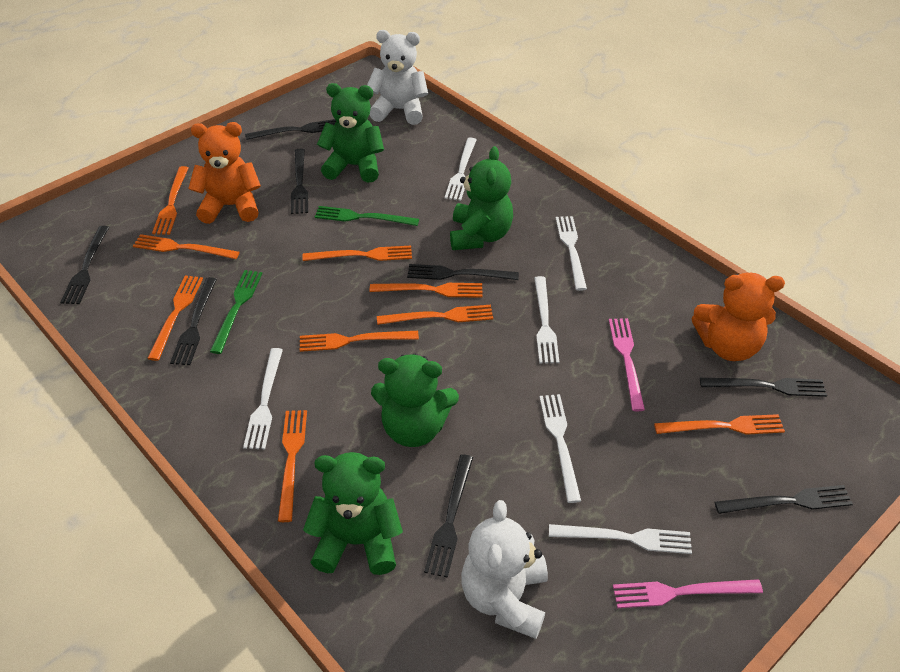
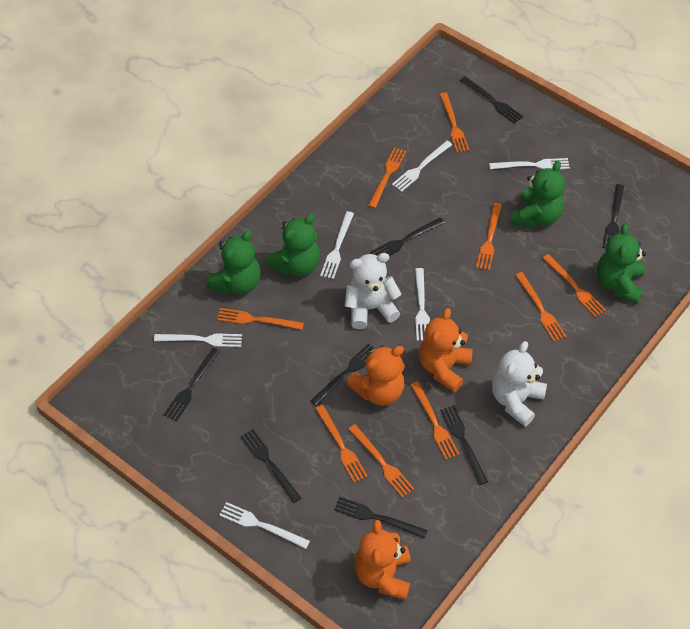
green fork: 2 -> 0
orange teddy bear: 2 -> 3
pink fork: 2 -> 0

